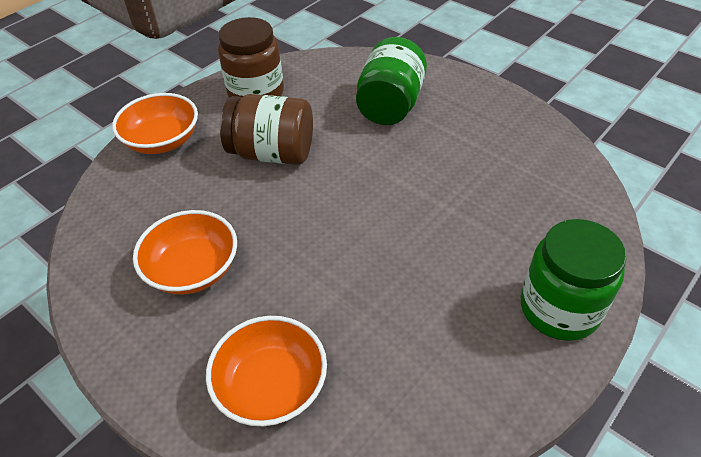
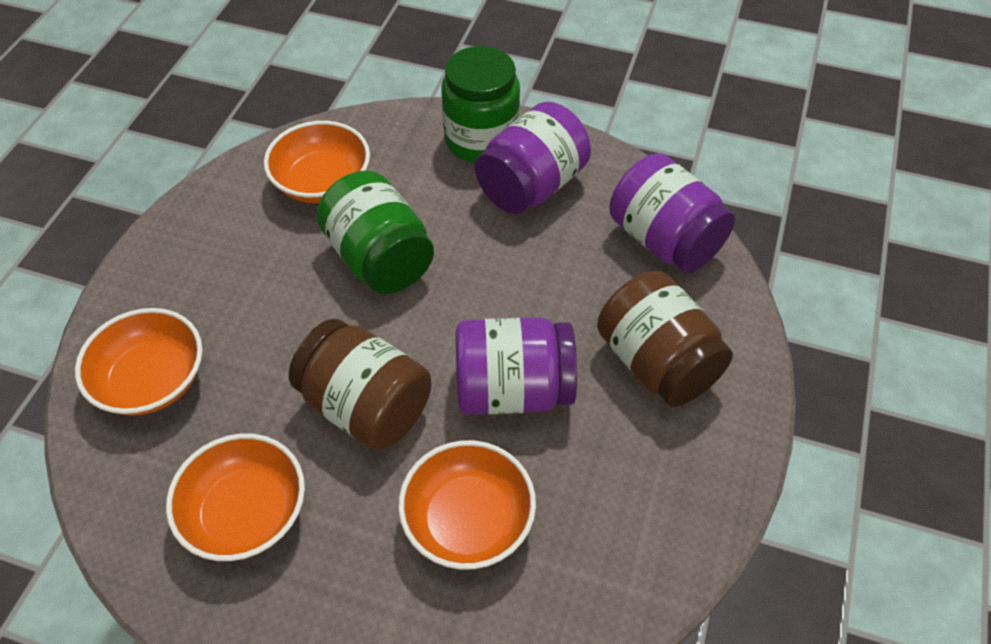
orange bowl: 3 -> 4
purple jar: 0 -> 3

